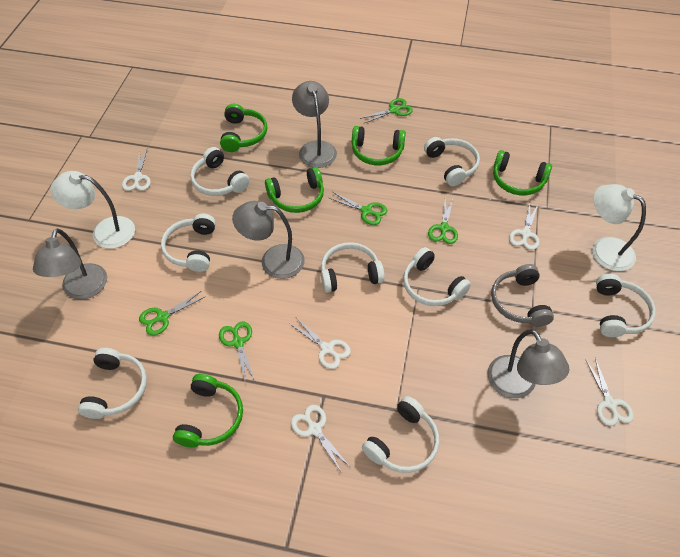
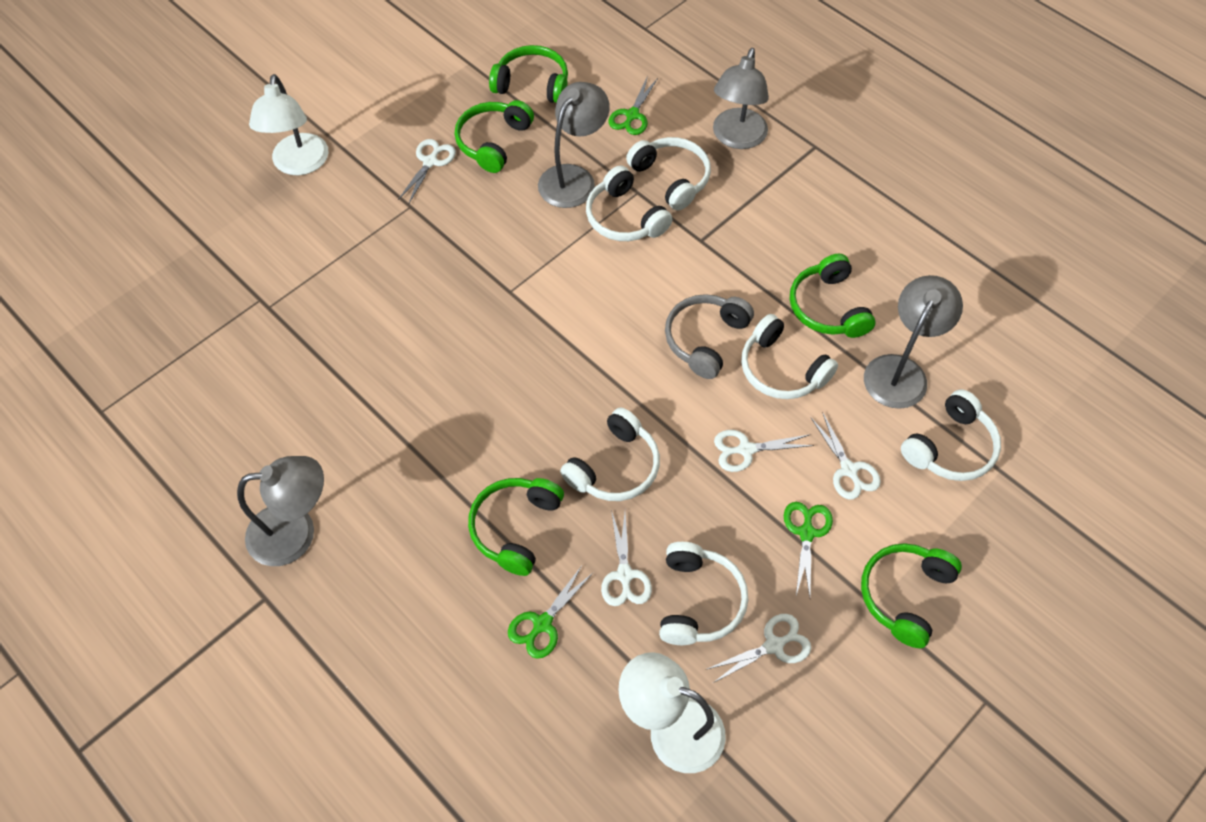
green scissors: 5 -> 3
white headphones: 8 -> 6

